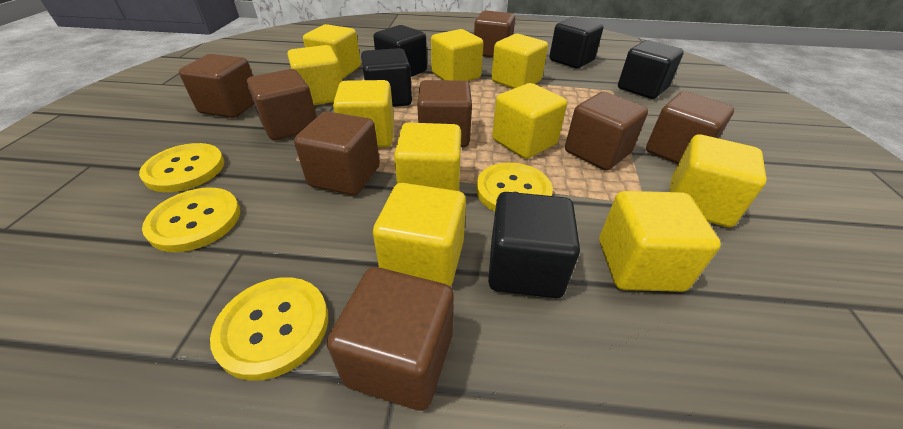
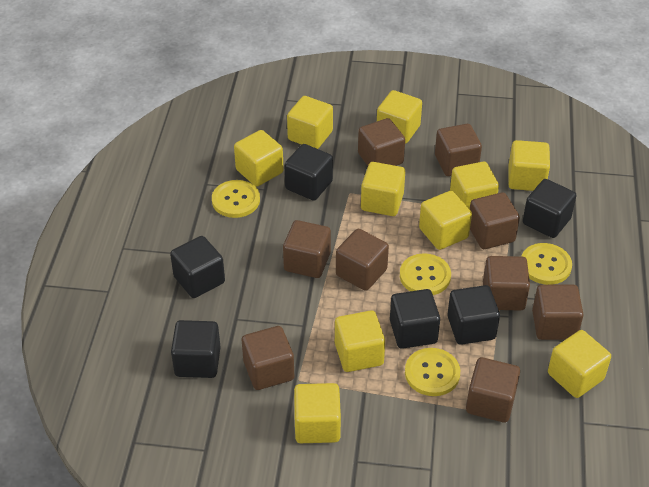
black cube: 5 -> 6
brown cube: 8 -> 9

